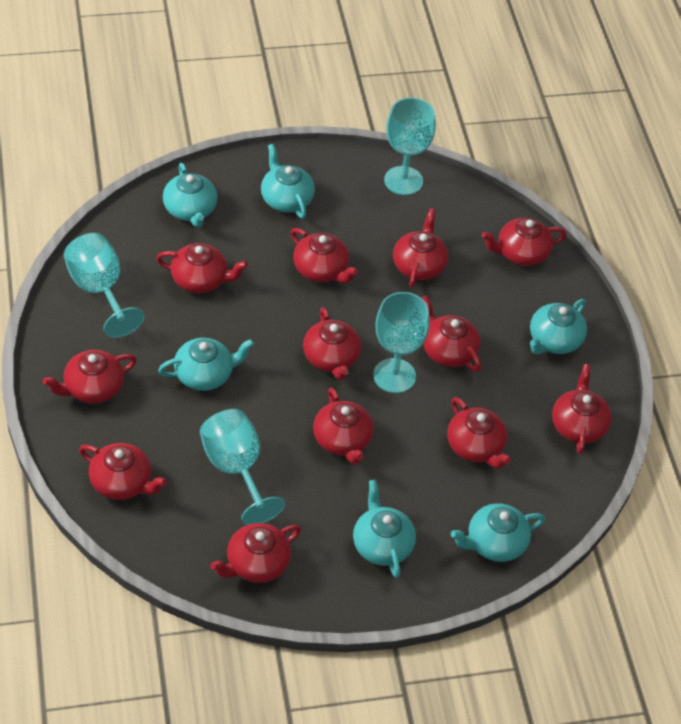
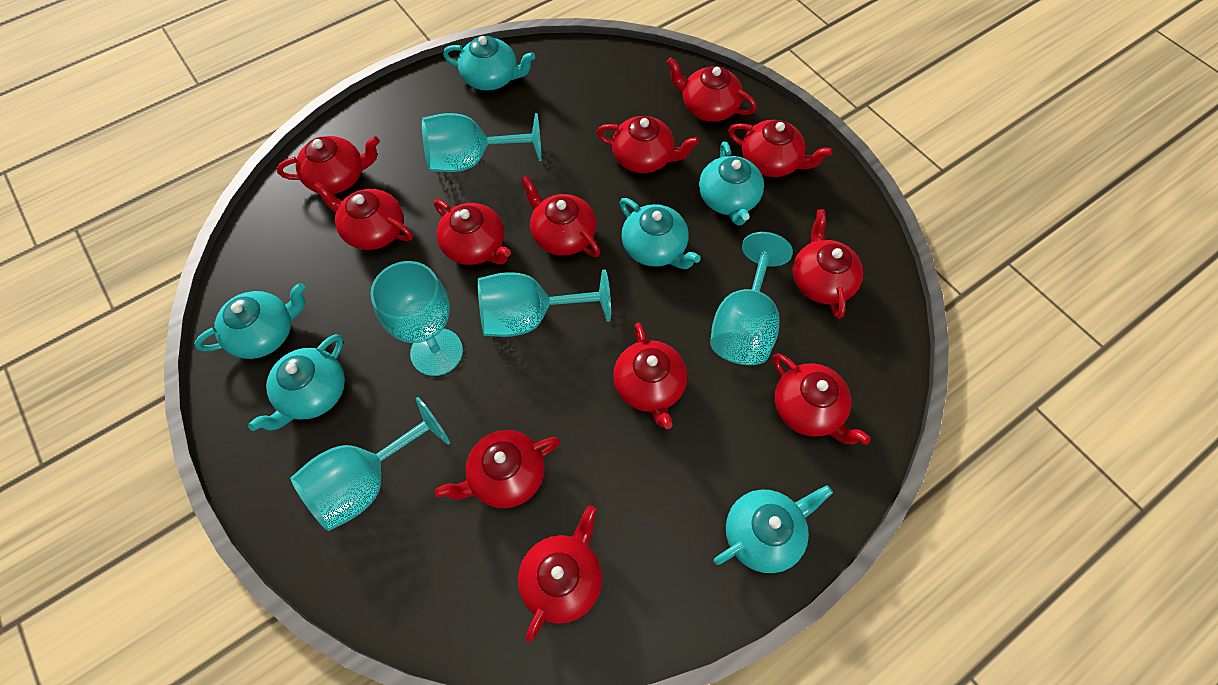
turquoise goblet: 4 -> 5

